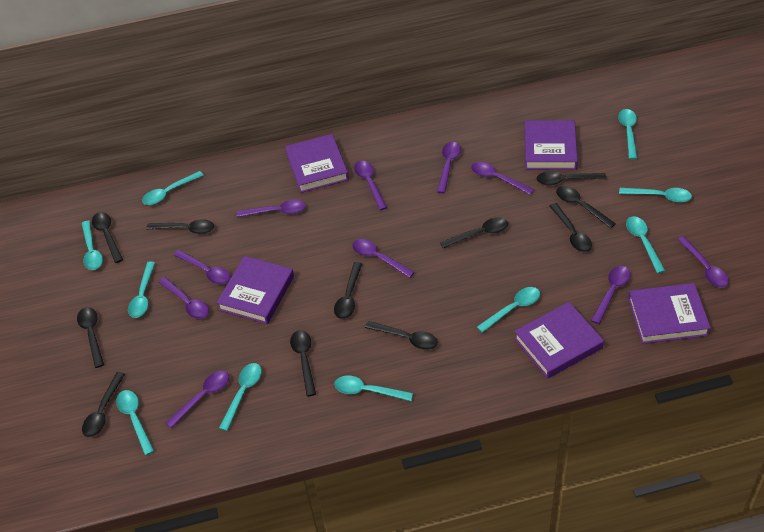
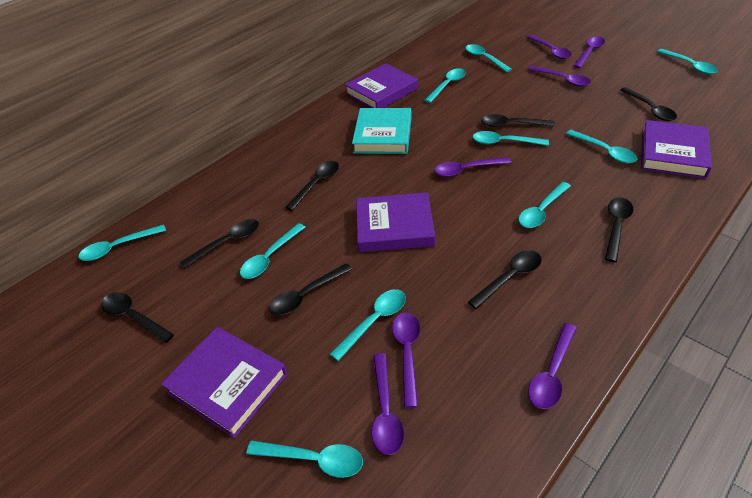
black spoon: 11 -> 8
purple book: 5 -> 4
purple spoon: 10 -> 7
turquoise book: 0 -> 1

